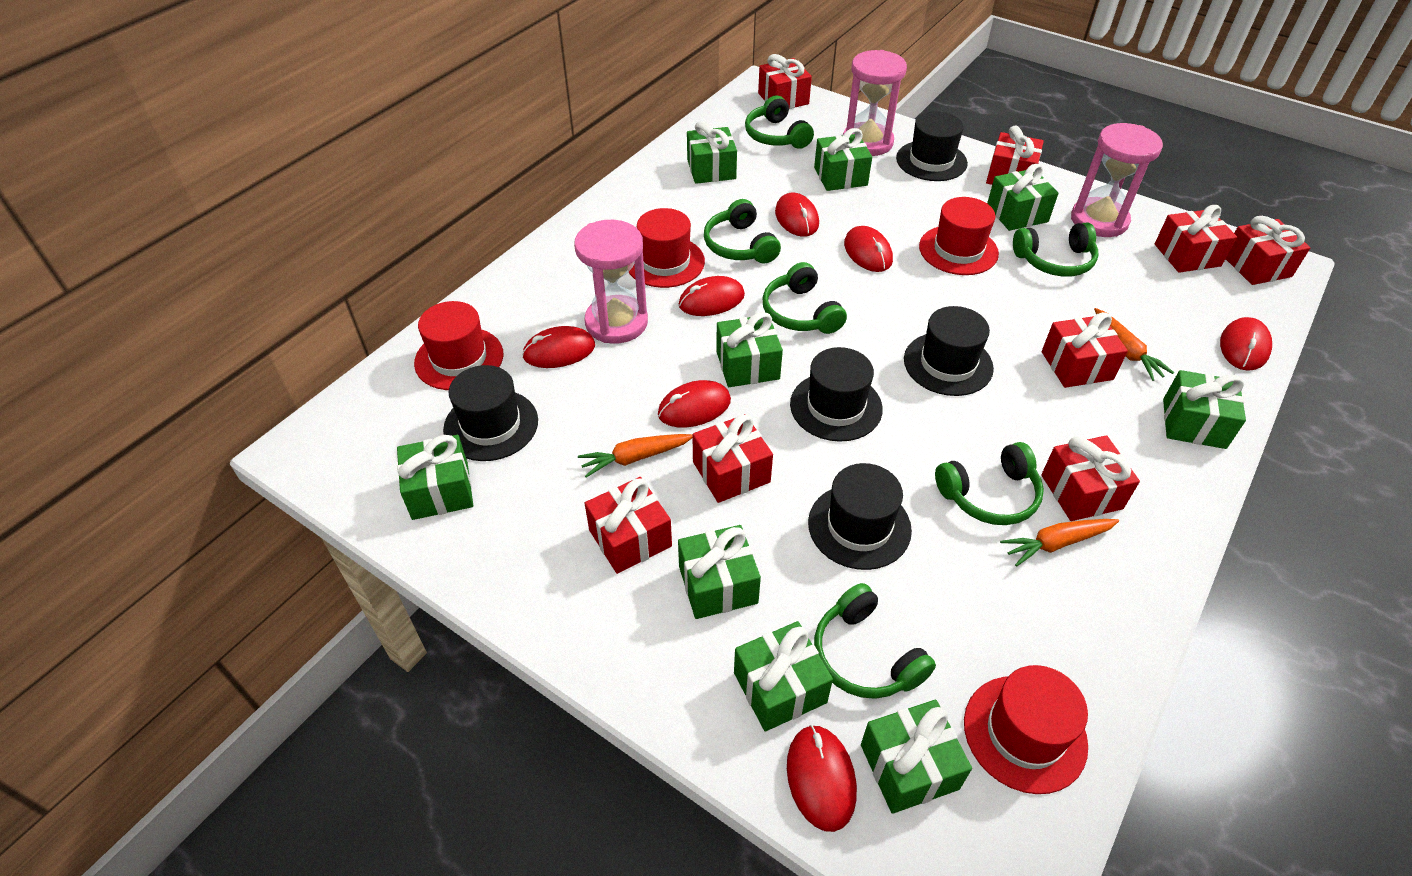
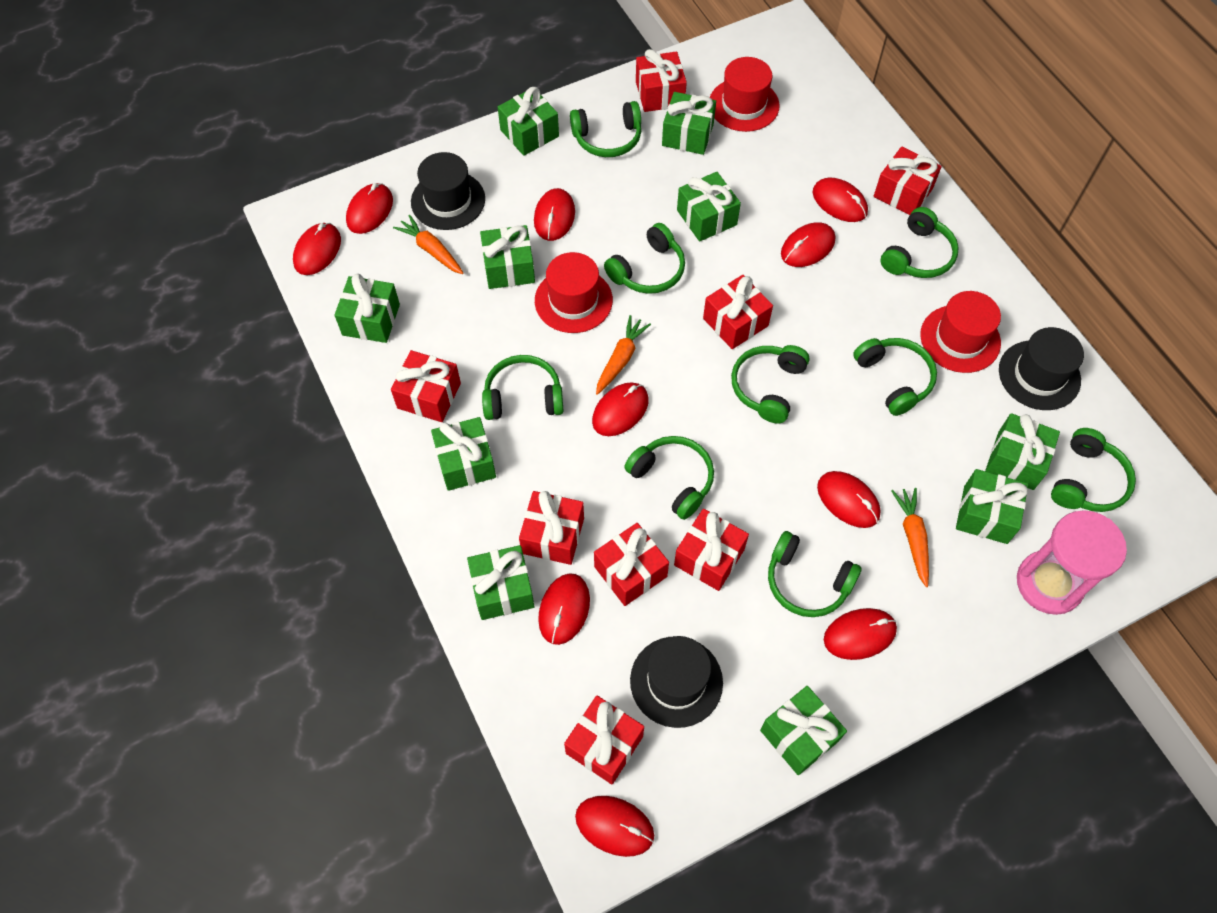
black hat: 5 -> 3
green gift: 9 -> 10
green headphones: 6 -> 9
pink hourglass: 3 -> 1
red hat: 4 -> 3
red mouse: 7 -> 10

